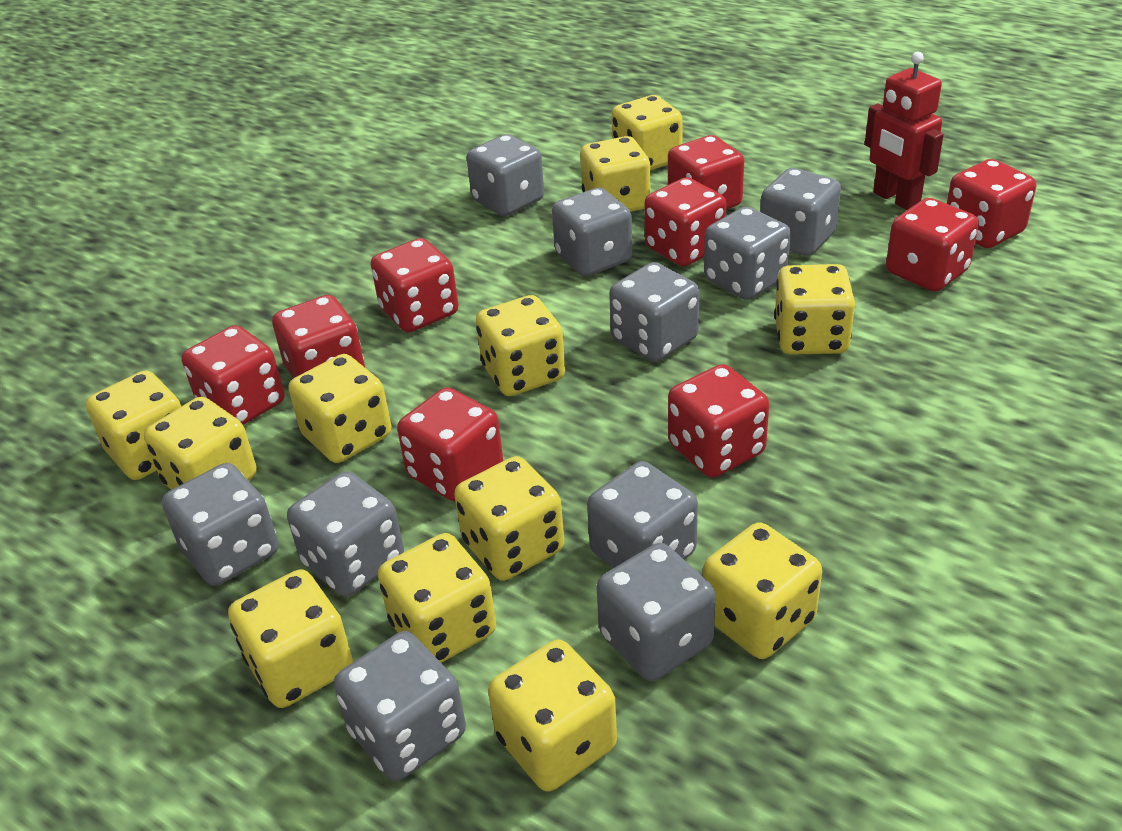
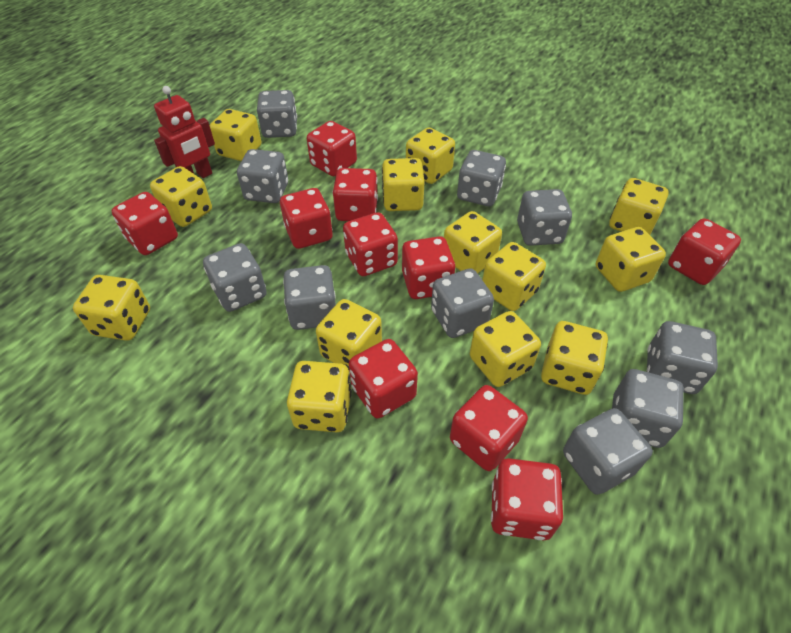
red dice: 9 -> 10
yellow dice: 12 -> 13

